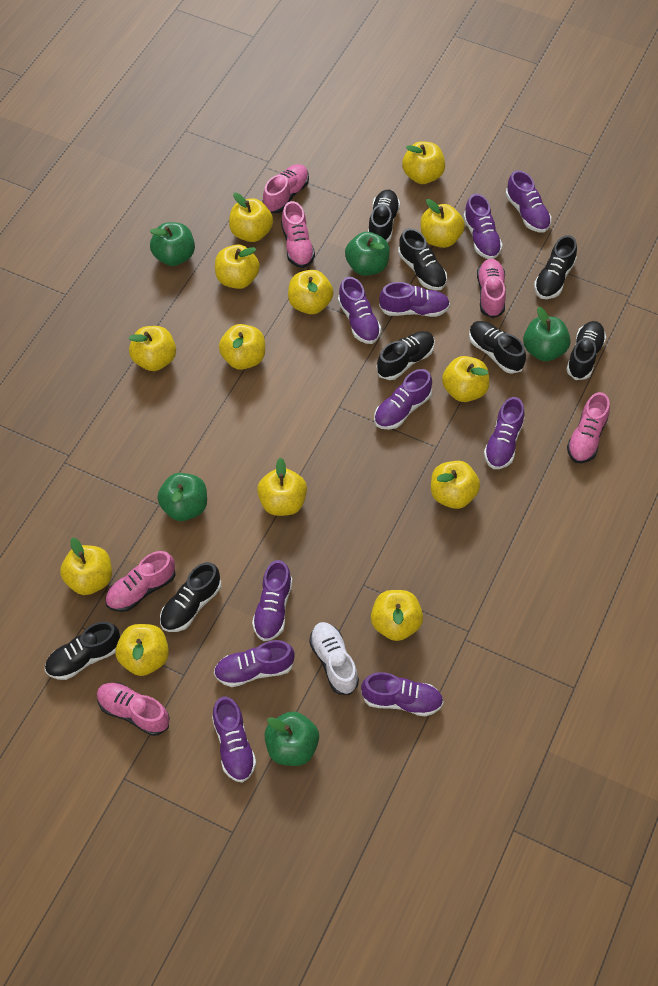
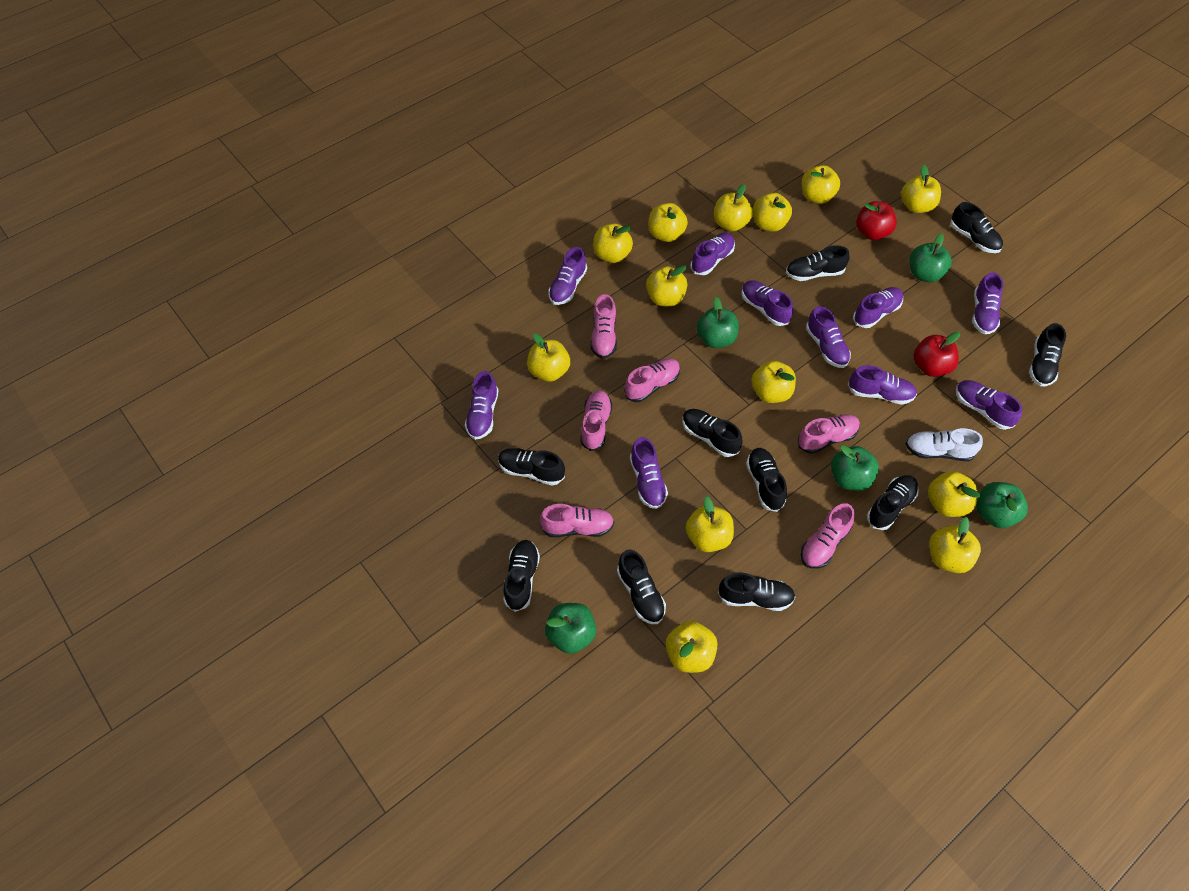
black shoe: 8 -> 10
red apple: 0 -> 2

